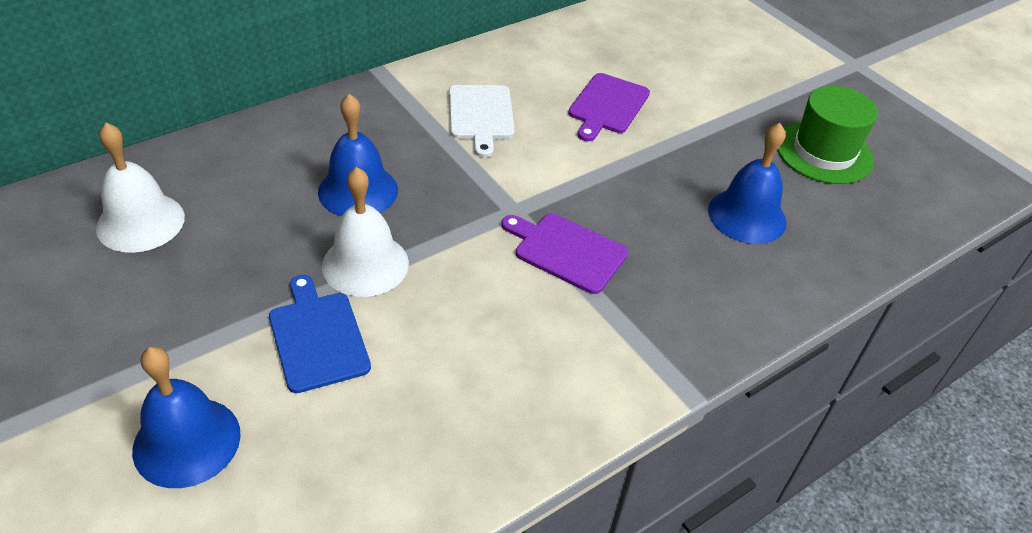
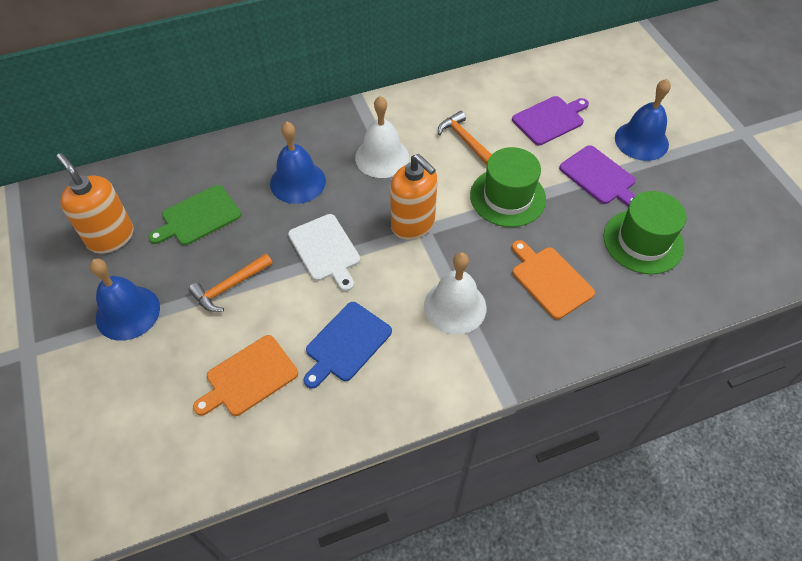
green cutting board: 0 -> 1
green hat: 1 -> 2
orange cutting board: 0 -> 2
orange hammer: 0 -> 2
orange soap dispenser: 0 -> 2

